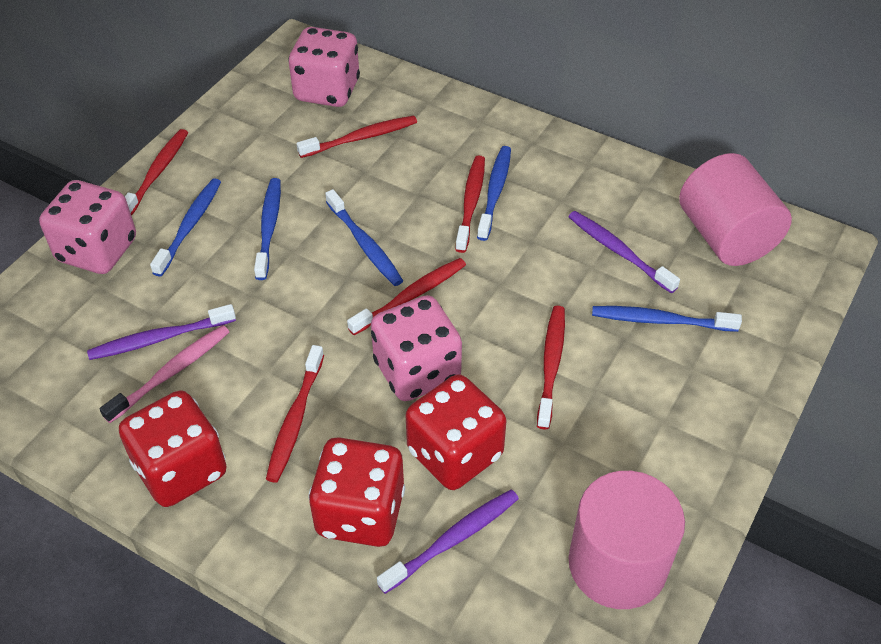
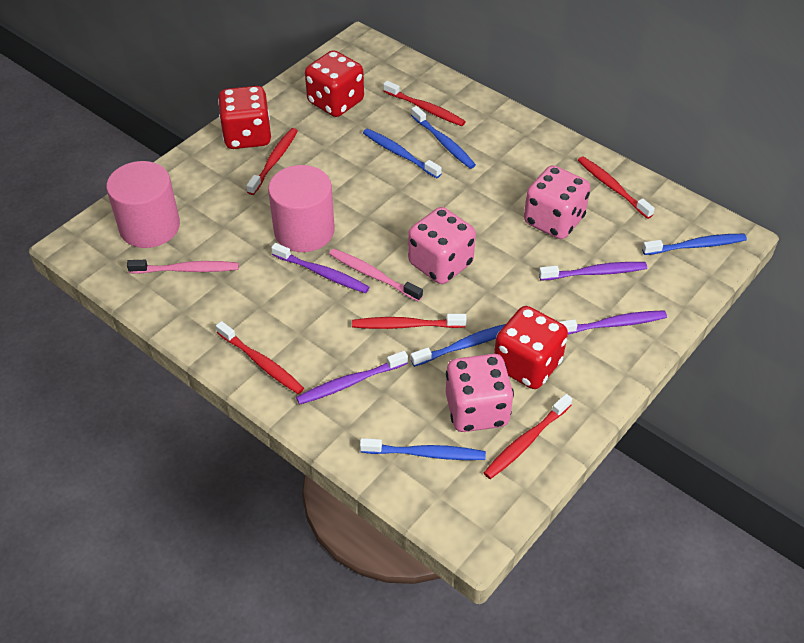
pink toothbrush: 1 -> 2
purple toothbrush: 3 -> 4

